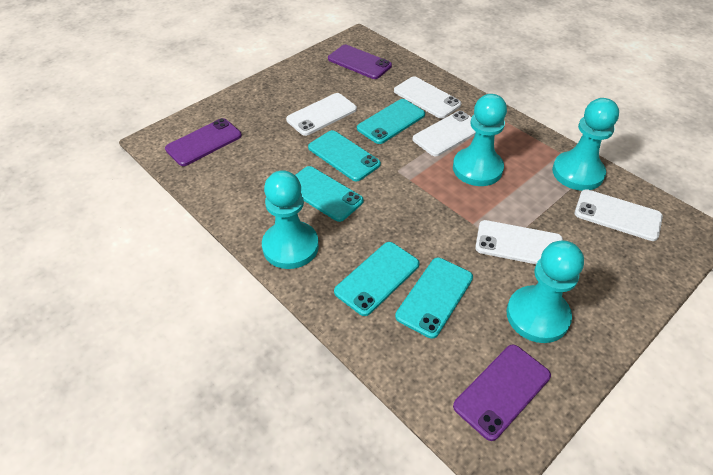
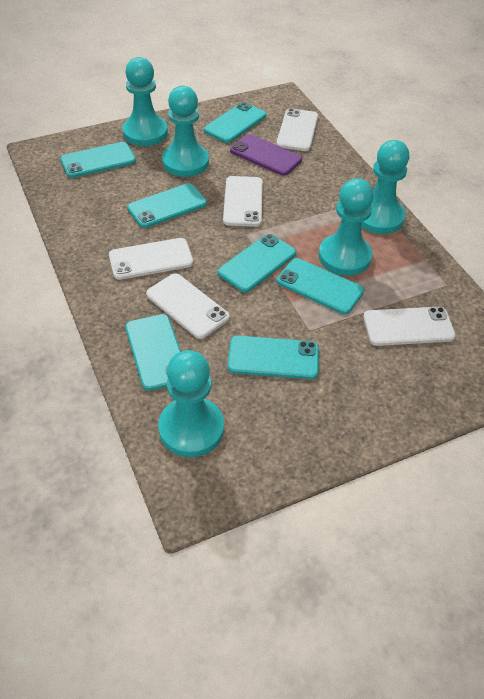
purple phone: 3 -> 1
turquoise pawn: 4 -> 5
turquoise phone: 5 -> 7

